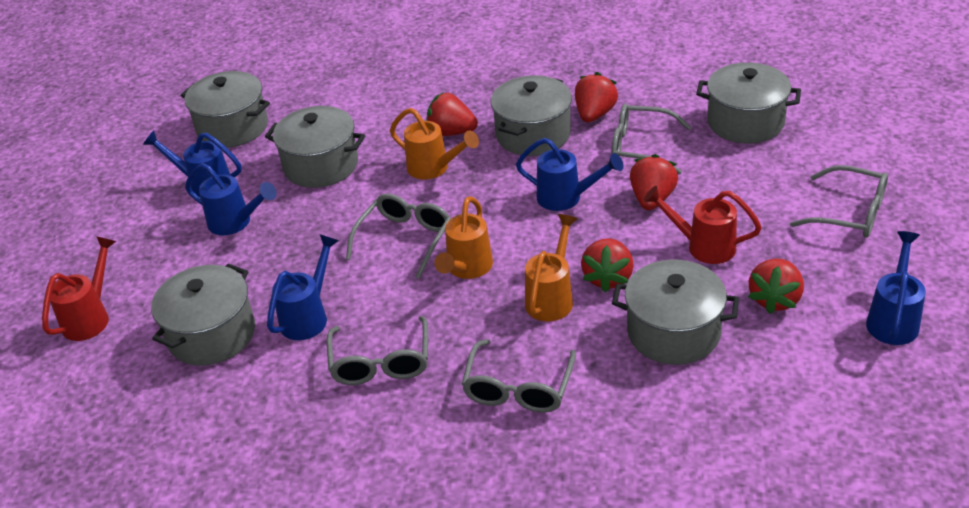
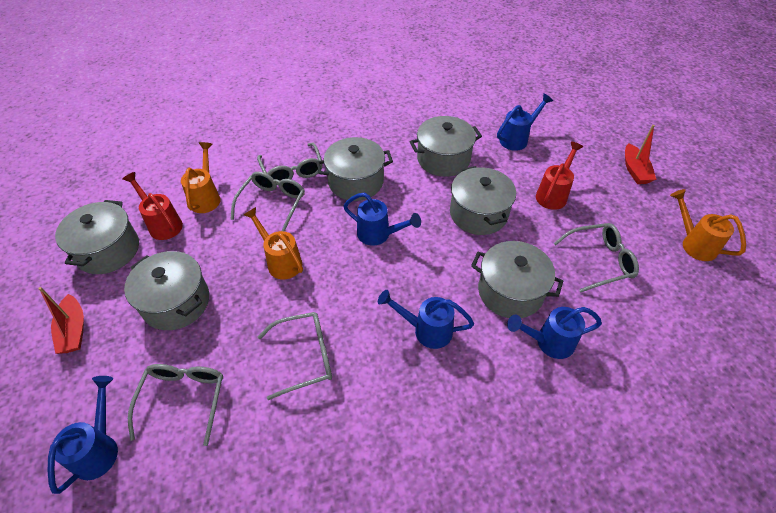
red boat: 0 -> 2
red strawberry: 5 -> 0

